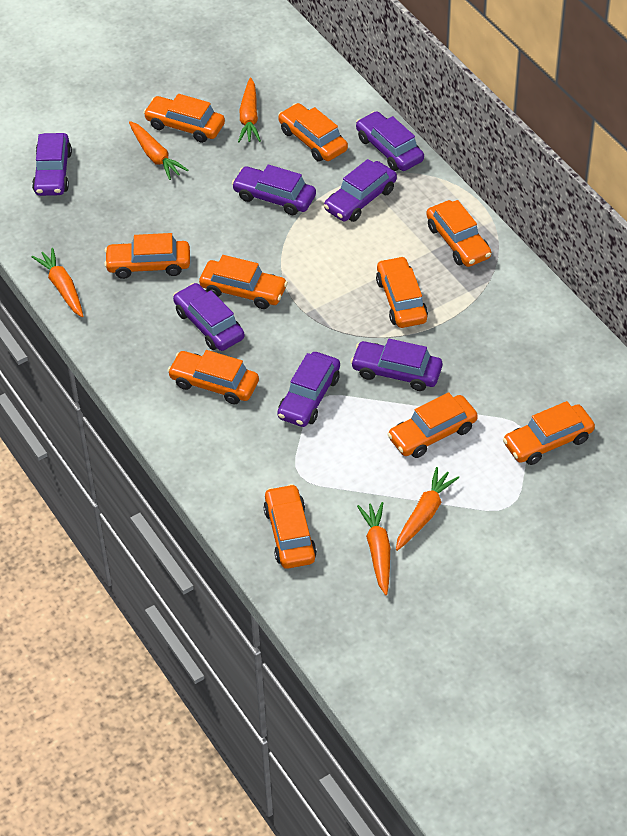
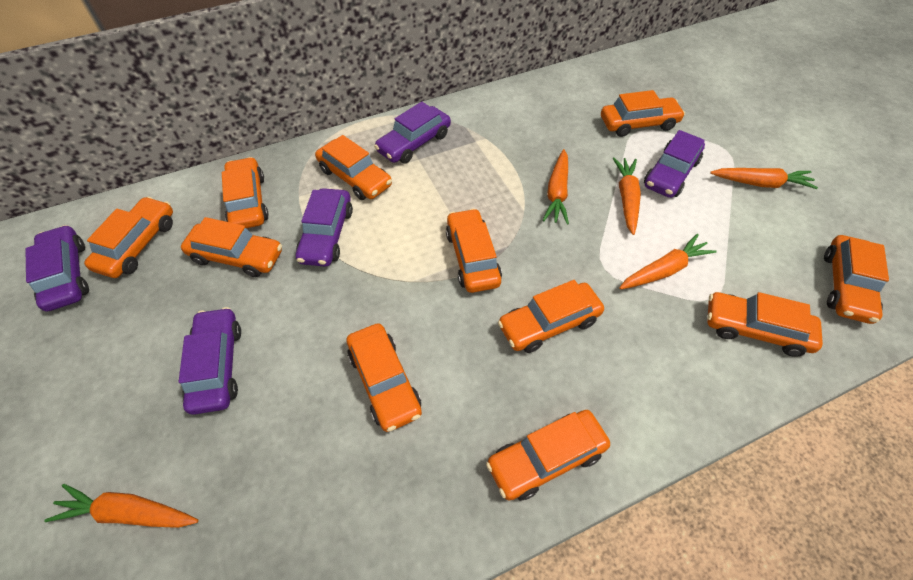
orange car: 10 -> 11
purple car: 7 -> 5

